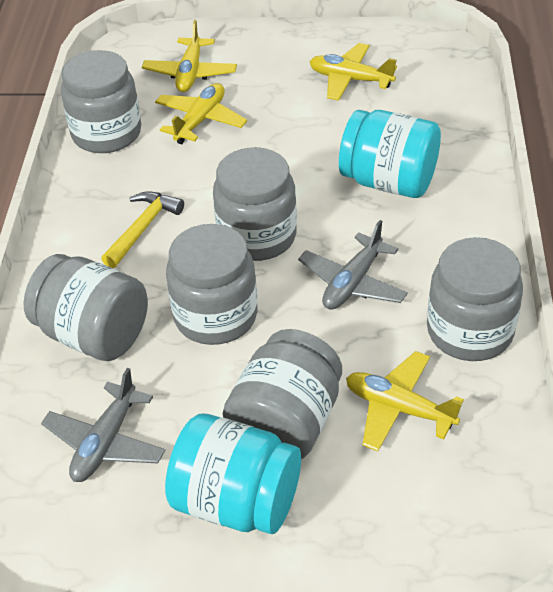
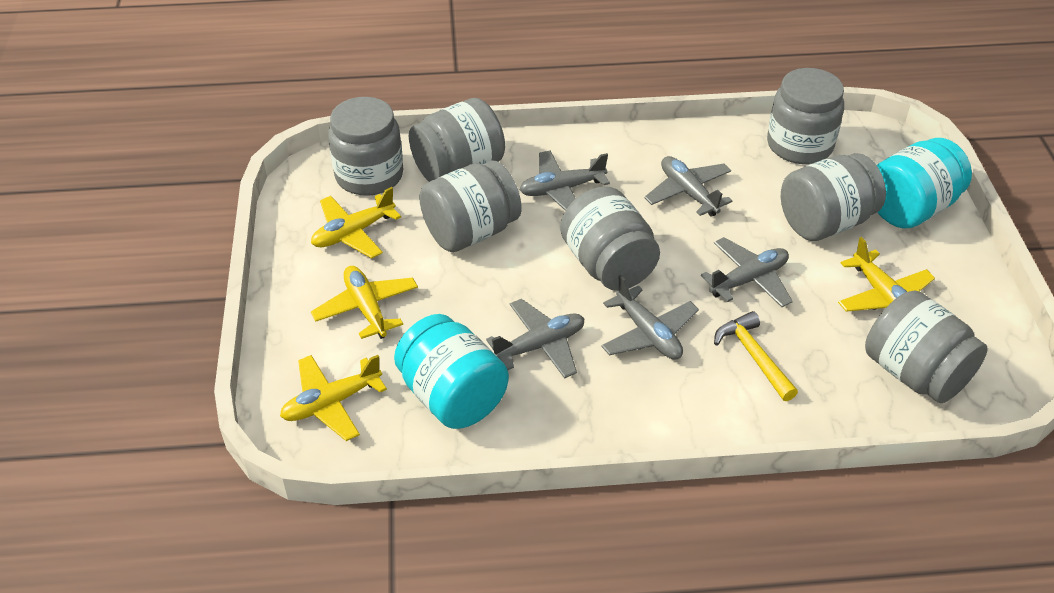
grey jar: 6 -> 7
grey plane: 2 -> 5

